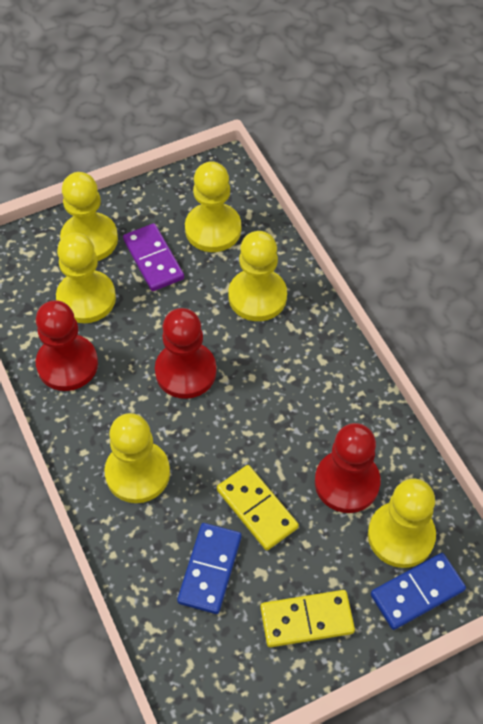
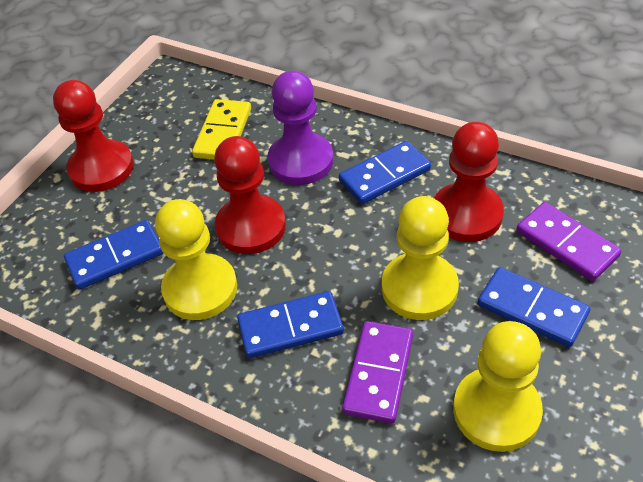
blue domino: 2 -> 4
purple domino: 1 -> 2
purple pawn: 0 -> 1
yellow domino: 2 -> 1
yellow pawn: 6 -> 3

